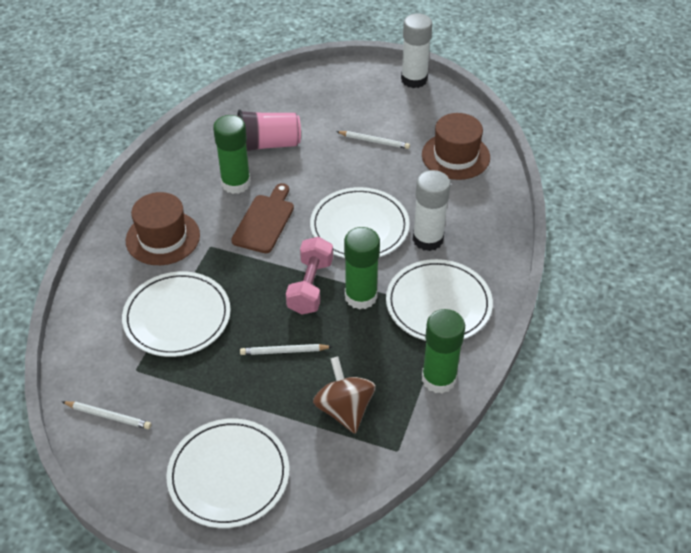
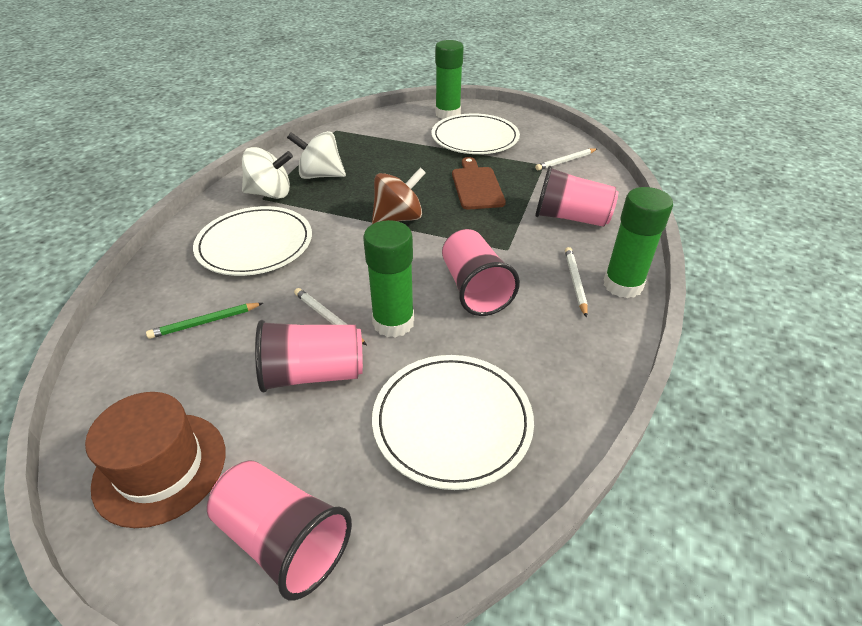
brown hat: 2 -> 1
green pencil: 0 -> 1
pink cup: 1 -> 4
pink dumbbell: 1 -> 0
white glue stick: 2 -> 0
white plate: 4 -> 3
white spinning top: 0 -> 2

